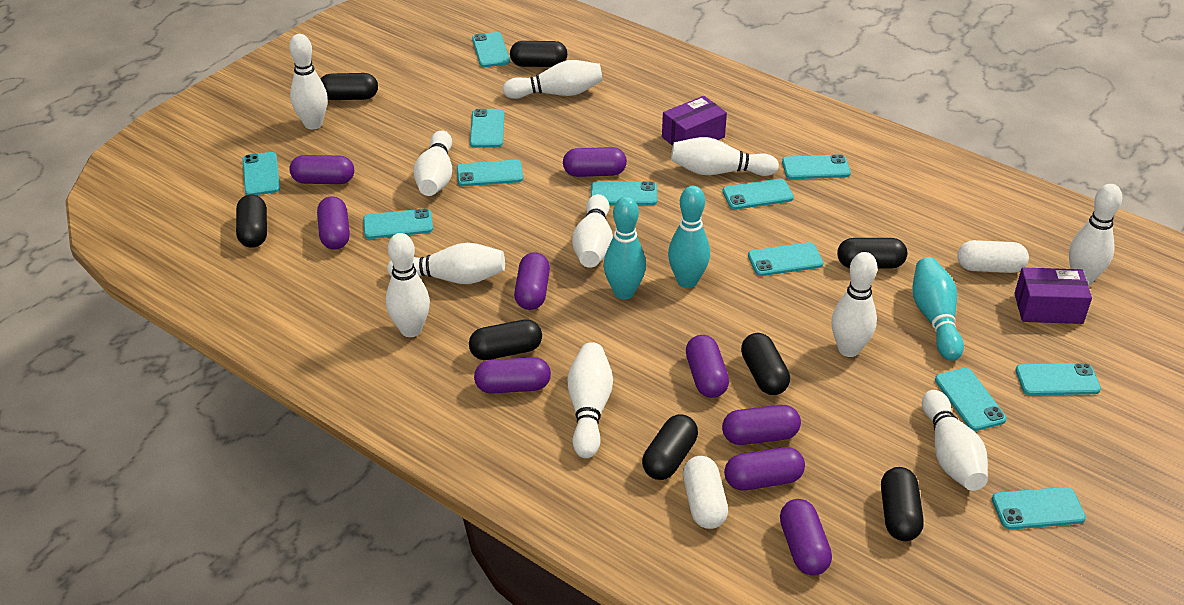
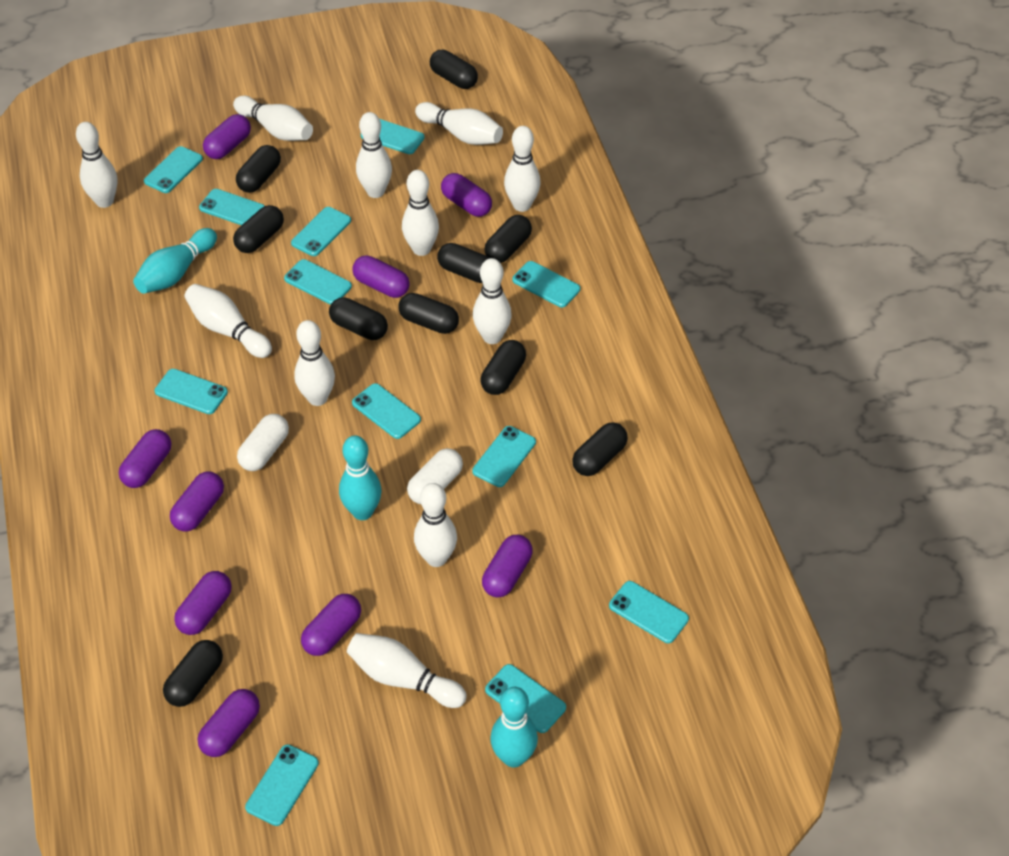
black capsule: 8 -> 10
purple box: 2 -> 0

